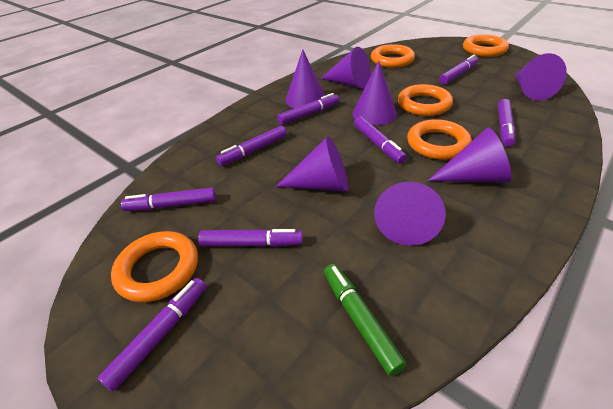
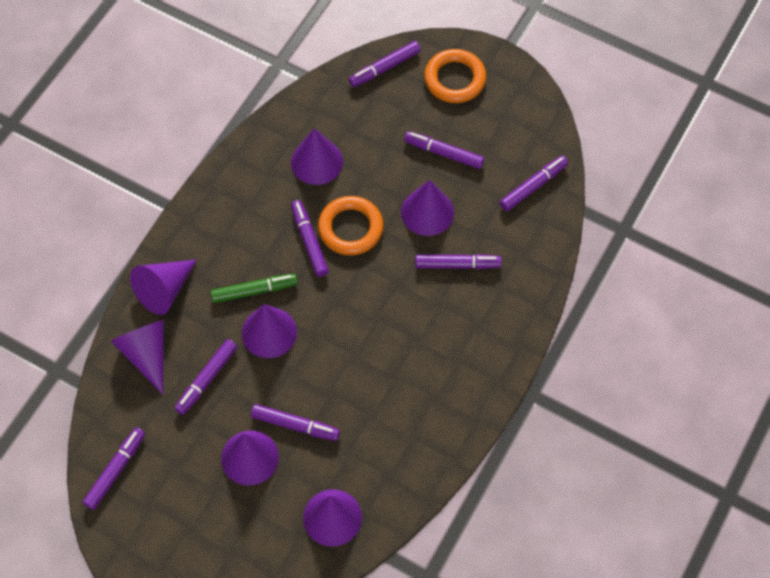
orange ring: 5 -> 2

